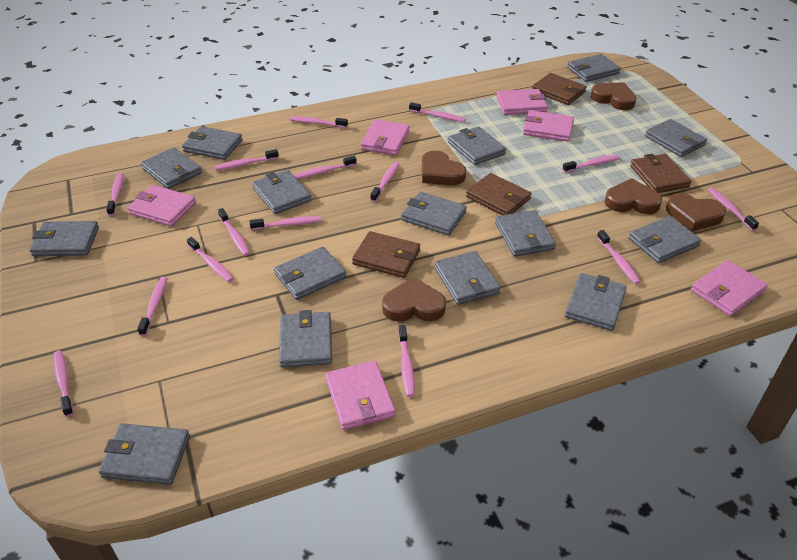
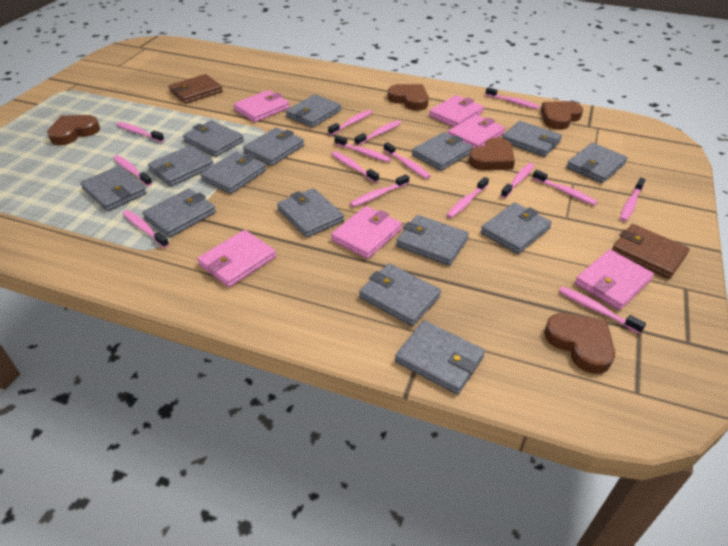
brown wallet: 4 -> 2

